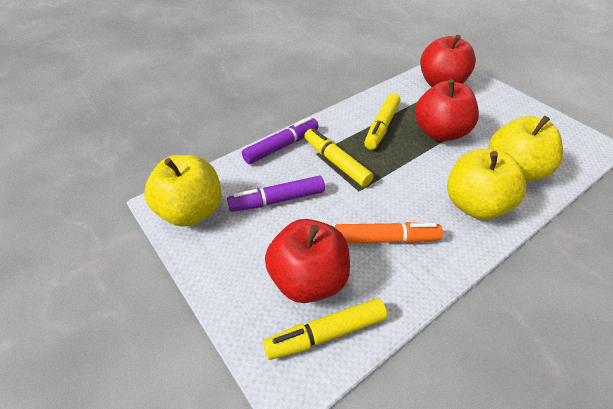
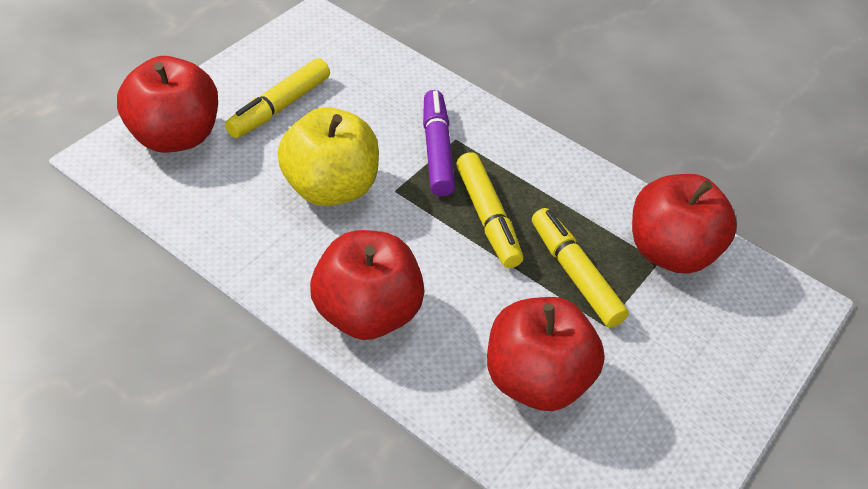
orange marker: 1 -> 0
purple marker: 2 -> 1
red apple: 3 -> 4
yellow apple: 3 -> 1

